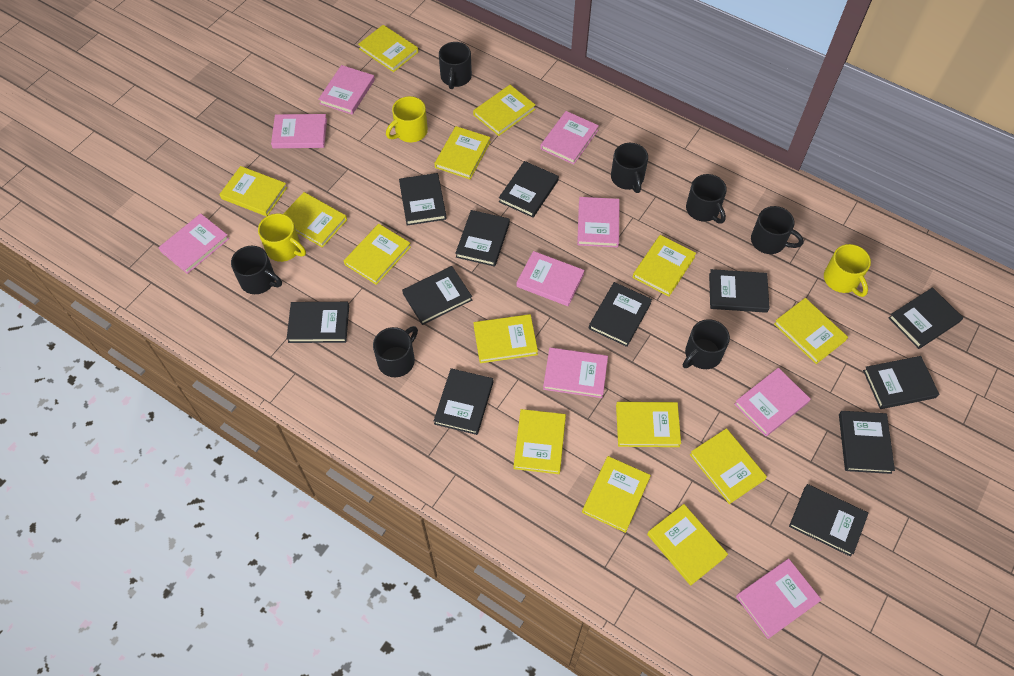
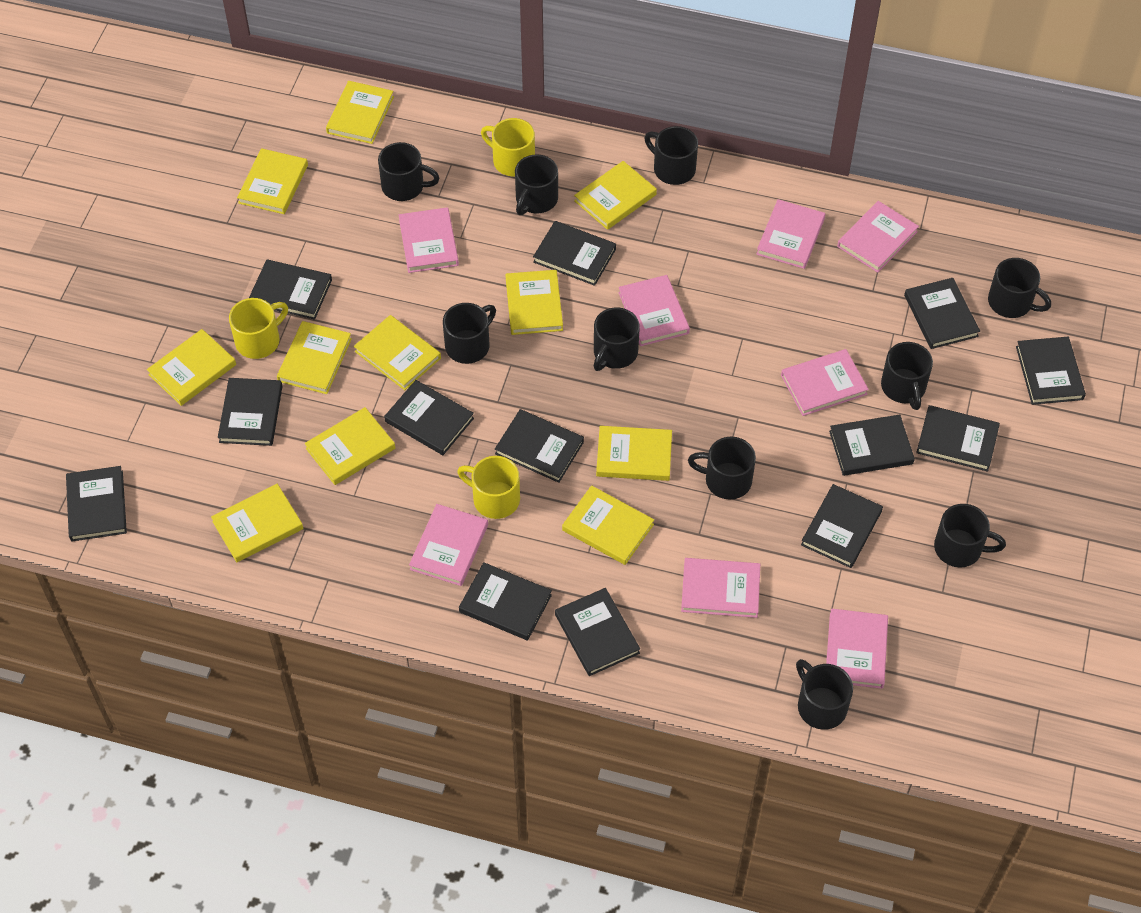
black book: 12 -> 13
black mug: 7 -> 10
pink book: 9 -> 8
yellow book: 14 -> 11

